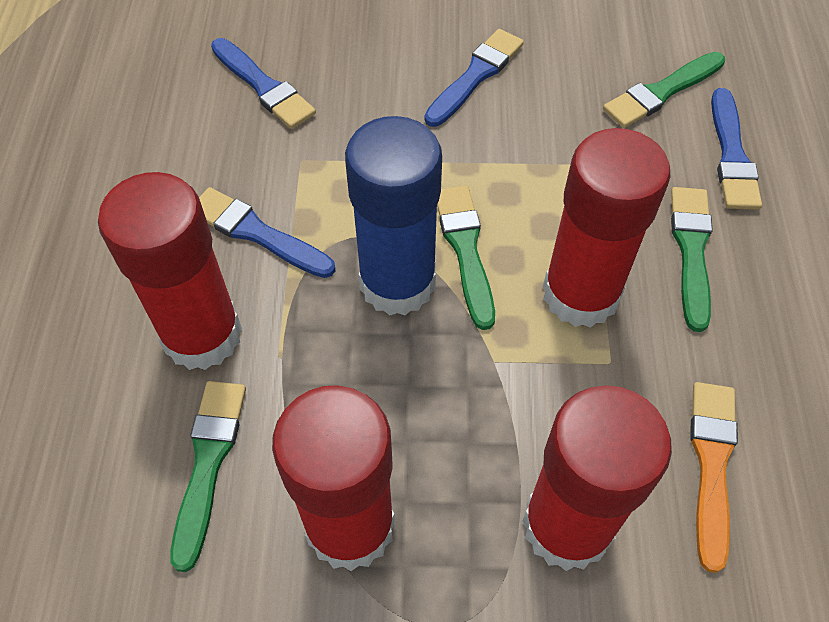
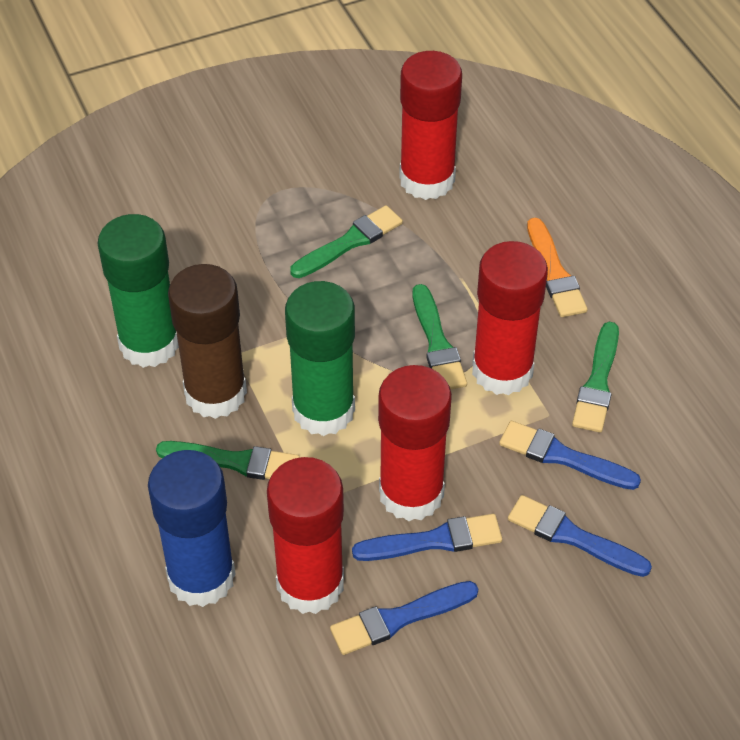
brown glue stick: 0 -> 1
green glue stick: 0 -> 2

